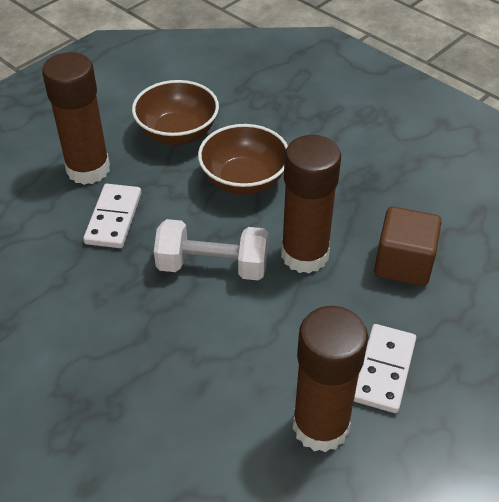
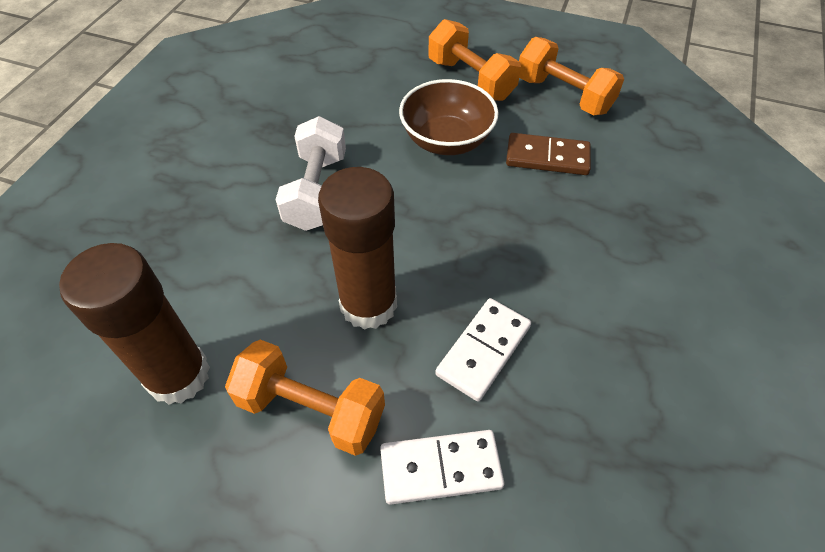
brown bowl: 2 -> 1
brown cube: 1 -> 0
brown domino: 0 -> 1
brown glue stick: 3 -> 2
orange dumbbell: 0 -> 3

